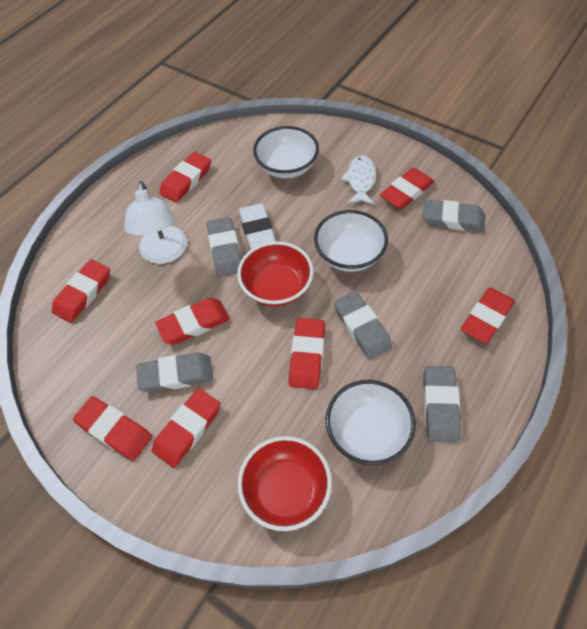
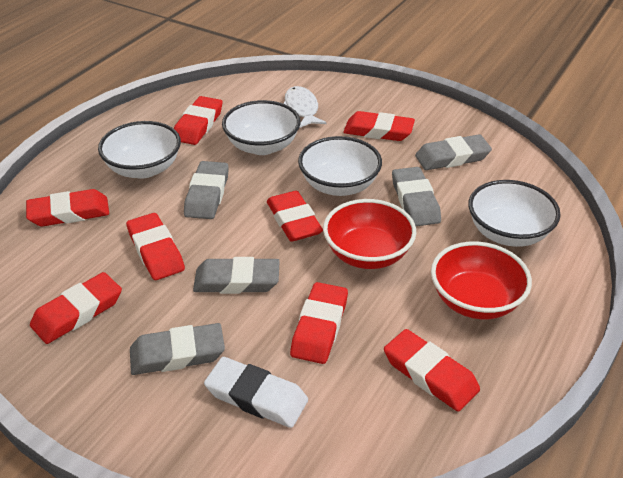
white bowl: 3 -> 4
white lamp: 1 -> 0

